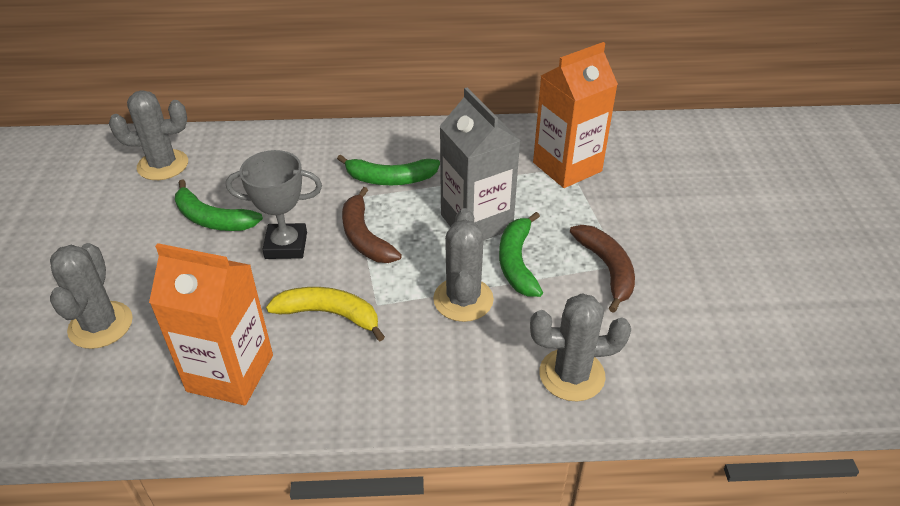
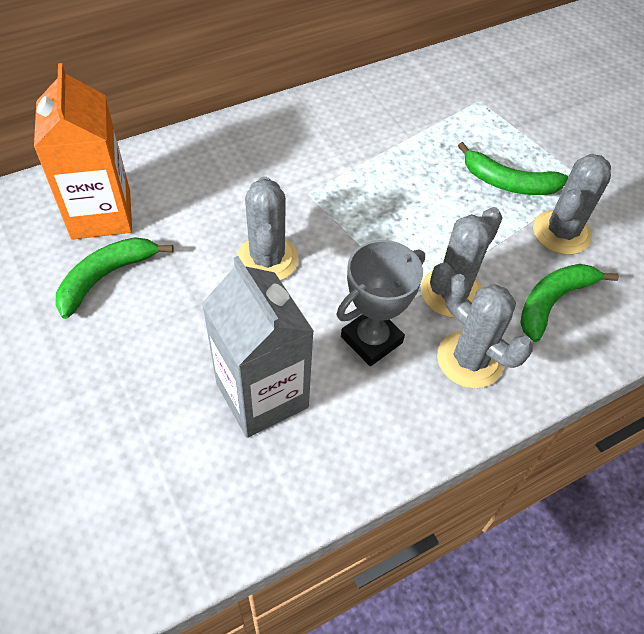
brown banana: 2 -> 0
orange carton: 2 -> 1
yellow banana: 1 -> 0

